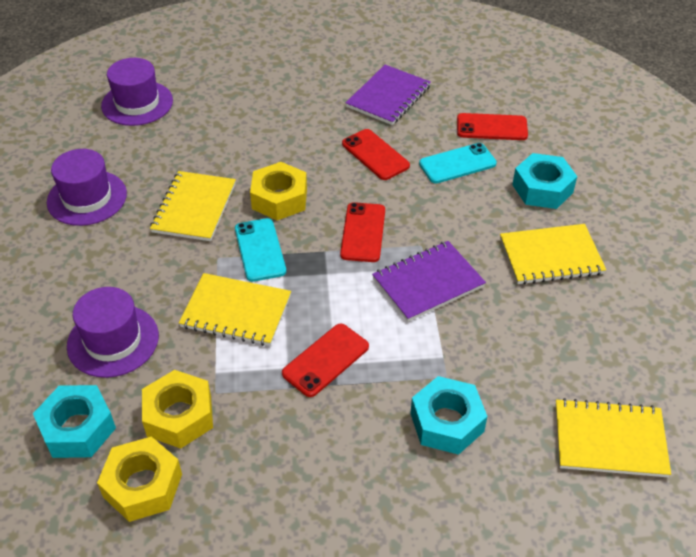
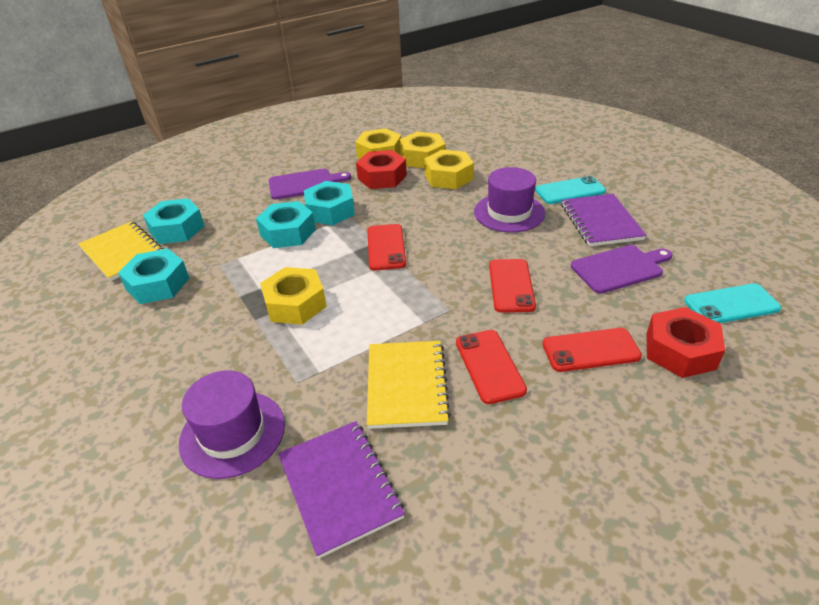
purple cutting board: 0 -> 2
purple hat: 3 -> 2
red nut: 0 -> 2
turquoise nut: 3 -> 4
yellow notebook: 4 -> 2
yellow nut: 3 -> 4

